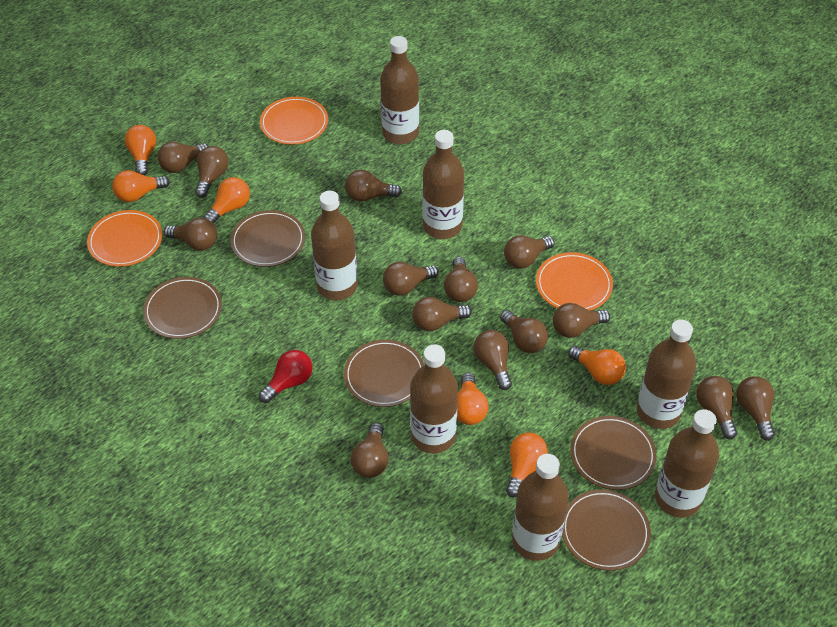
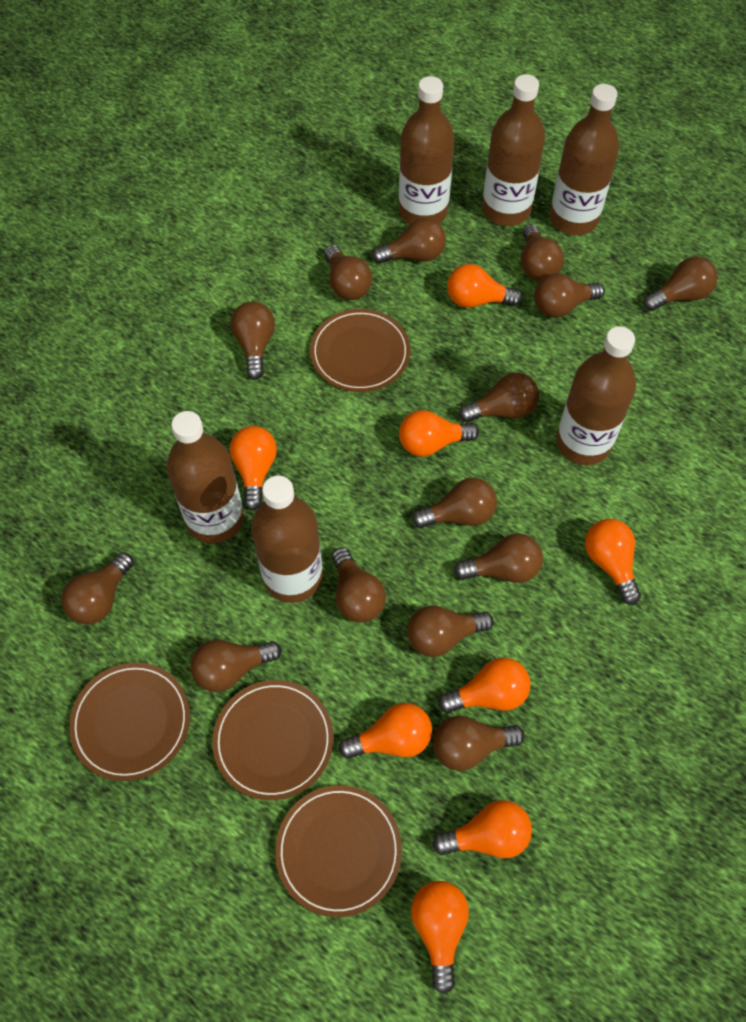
brown bottle: 7 -> 6
brown plate: 5 -> 4
orange light bulb: 6 -> 8
orange plate: 3 -> 0
red light bulb: 1 -> 0

